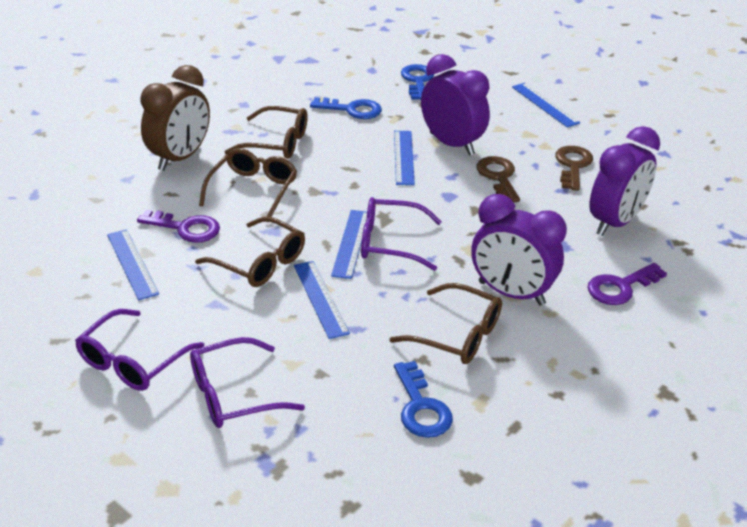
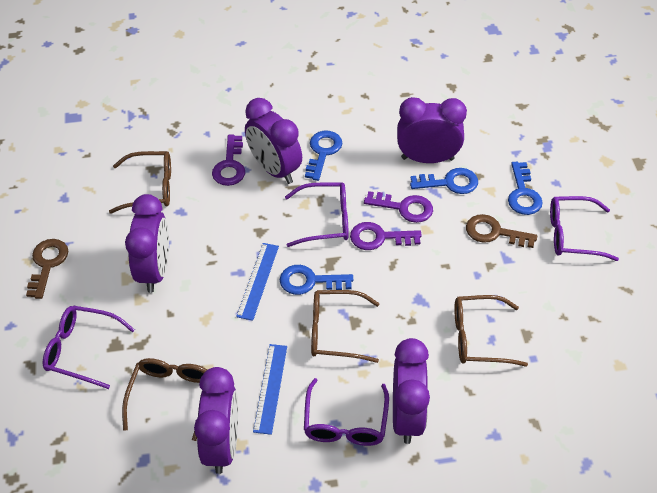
blue key: 3 -> 4
blue ruler: 5 -> 2
brown clock: 1 -> 0
purple clock: 3 -> 5
purple glasses: 3 -> 4
purple key: 2 -> 3

